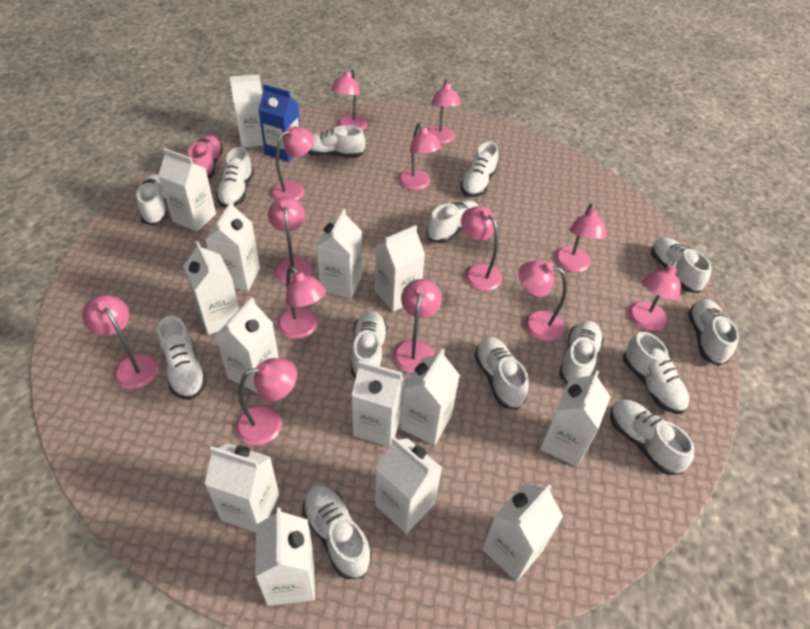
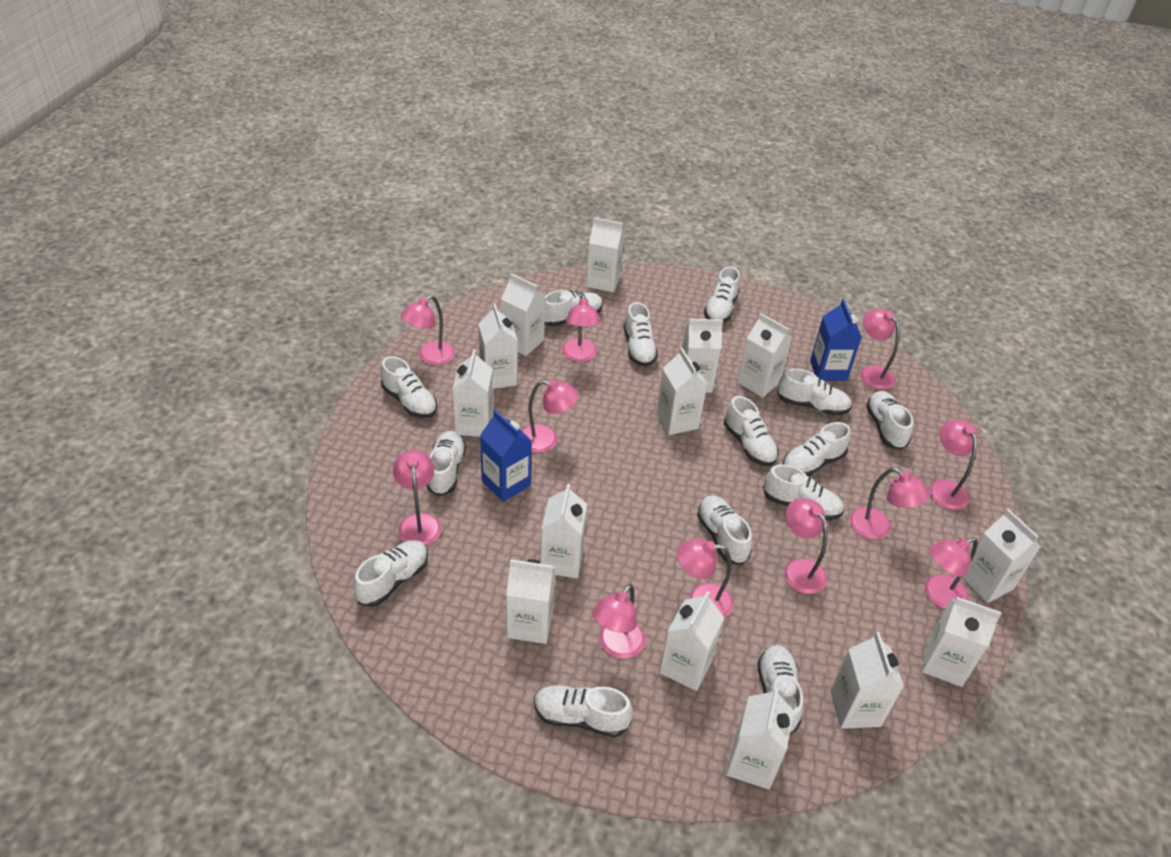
blue carton: 1 -> 2
pink lamp: 13 -> 11
pink shoe: 1 -> 0

